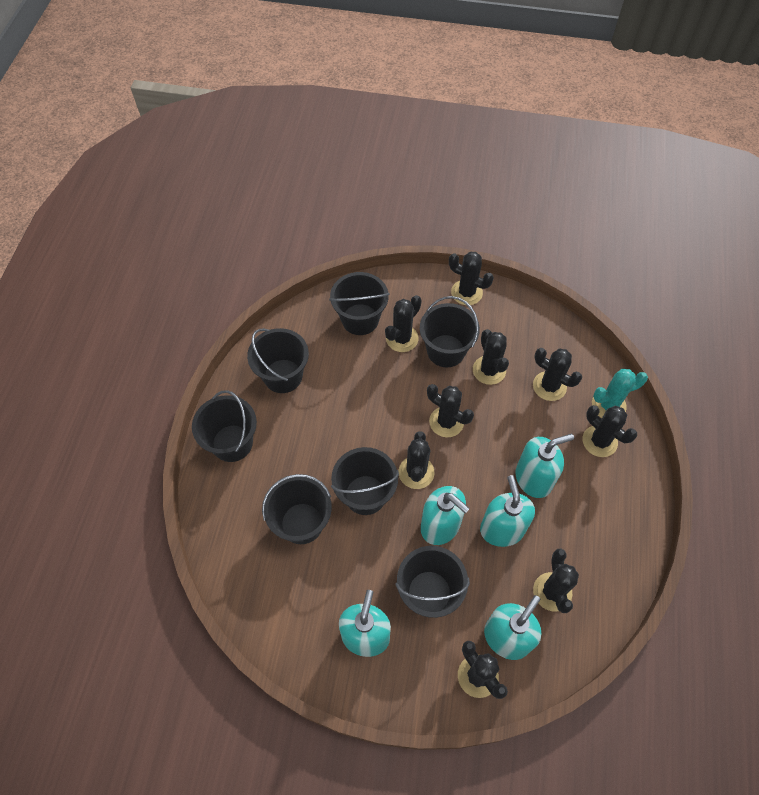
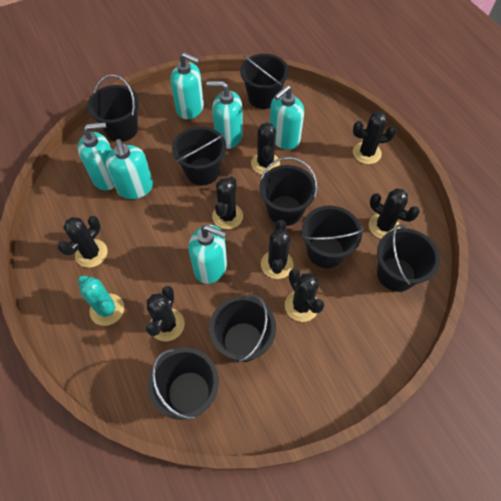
black bucket: 7 -> 8
black cactus: 9 -> 8
turquoise soap dispenser: 5 -> 6

